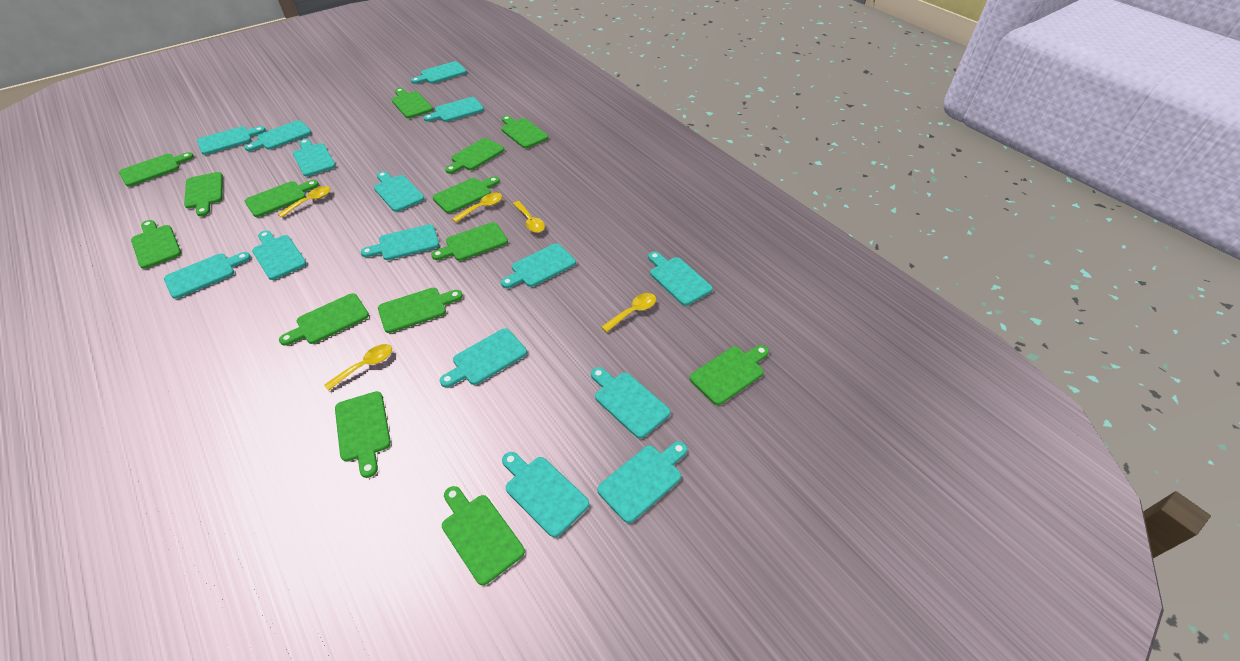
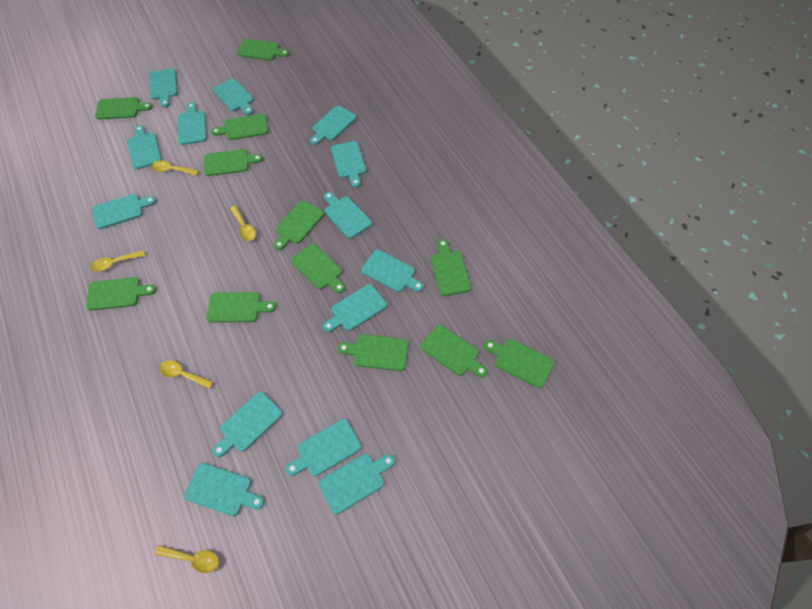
green cutting board: 14 -> 12
turquoise cutting board: 15 -> 14

